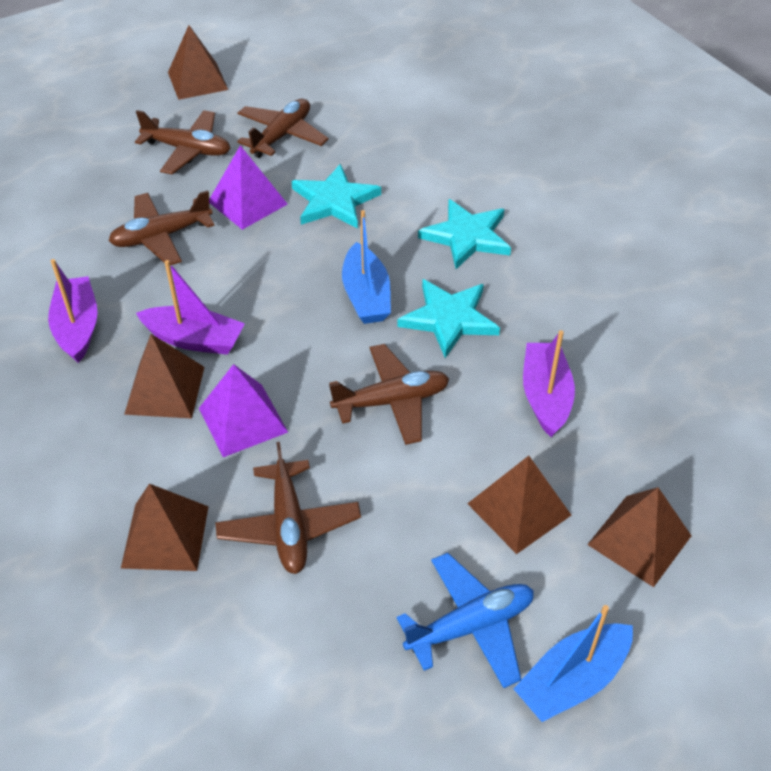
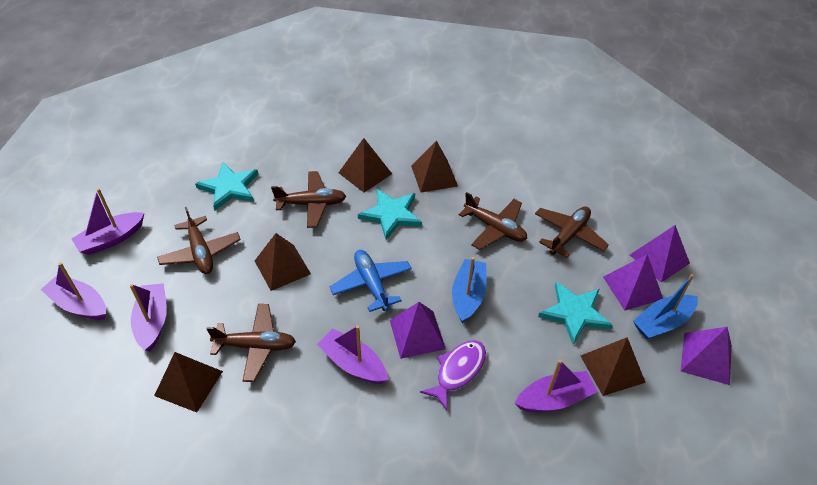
purple boat: 3 -> 5
purple fish: 0 -> 1
purple pyramid: 2 -> 4

